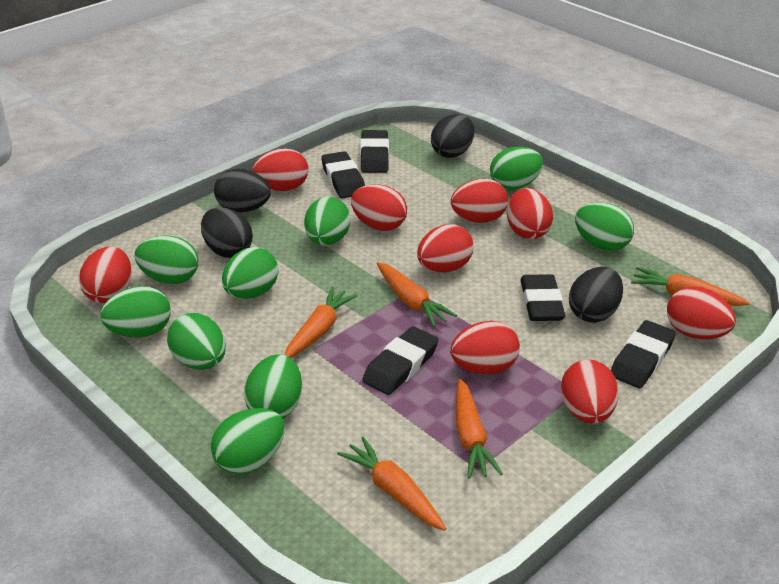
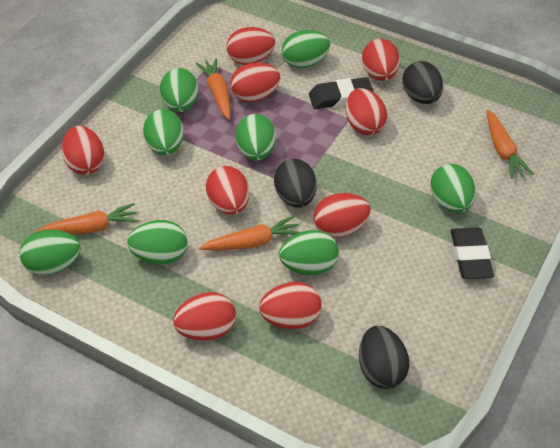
black egg: 4 -> 3
black eraser: 5 -> 2
green egg: 9 -> 8
orange carrot: 5 -> 4

